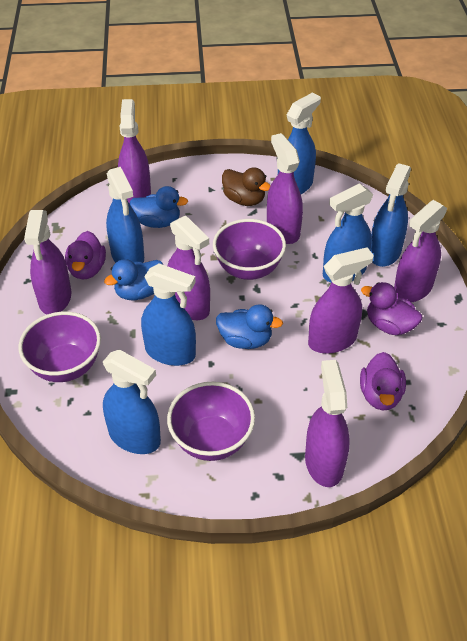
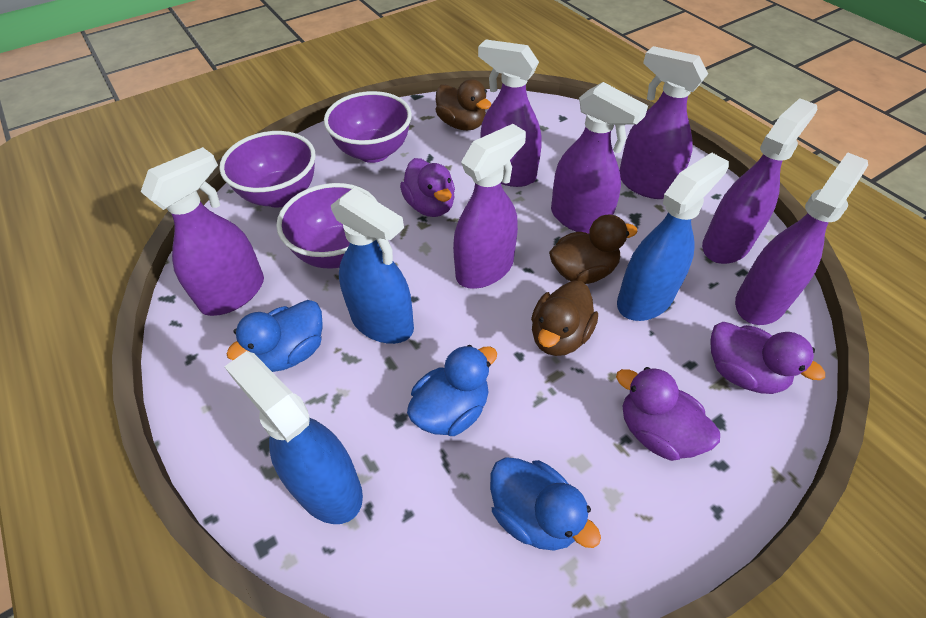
blue spray bottle: 6 -> 3
brown duck: 1 -> 3

